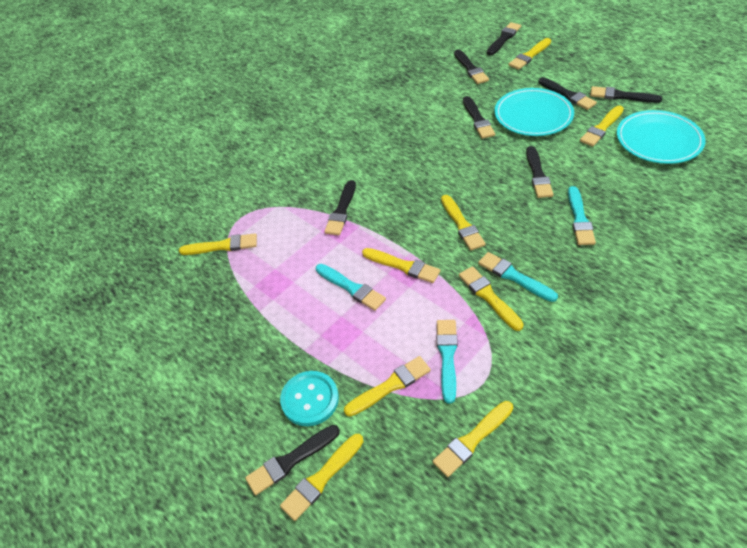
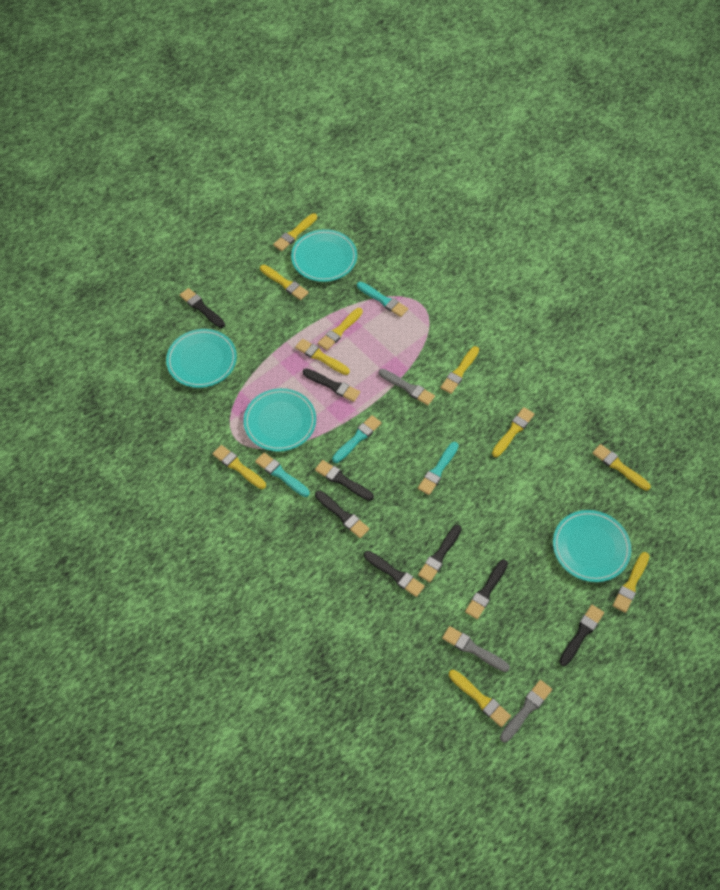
grey brush: 0 -> 3
turquoise button: 1 -> 0
turquoise plate: 2 -> 4
yellow brush: 9 -> 10

